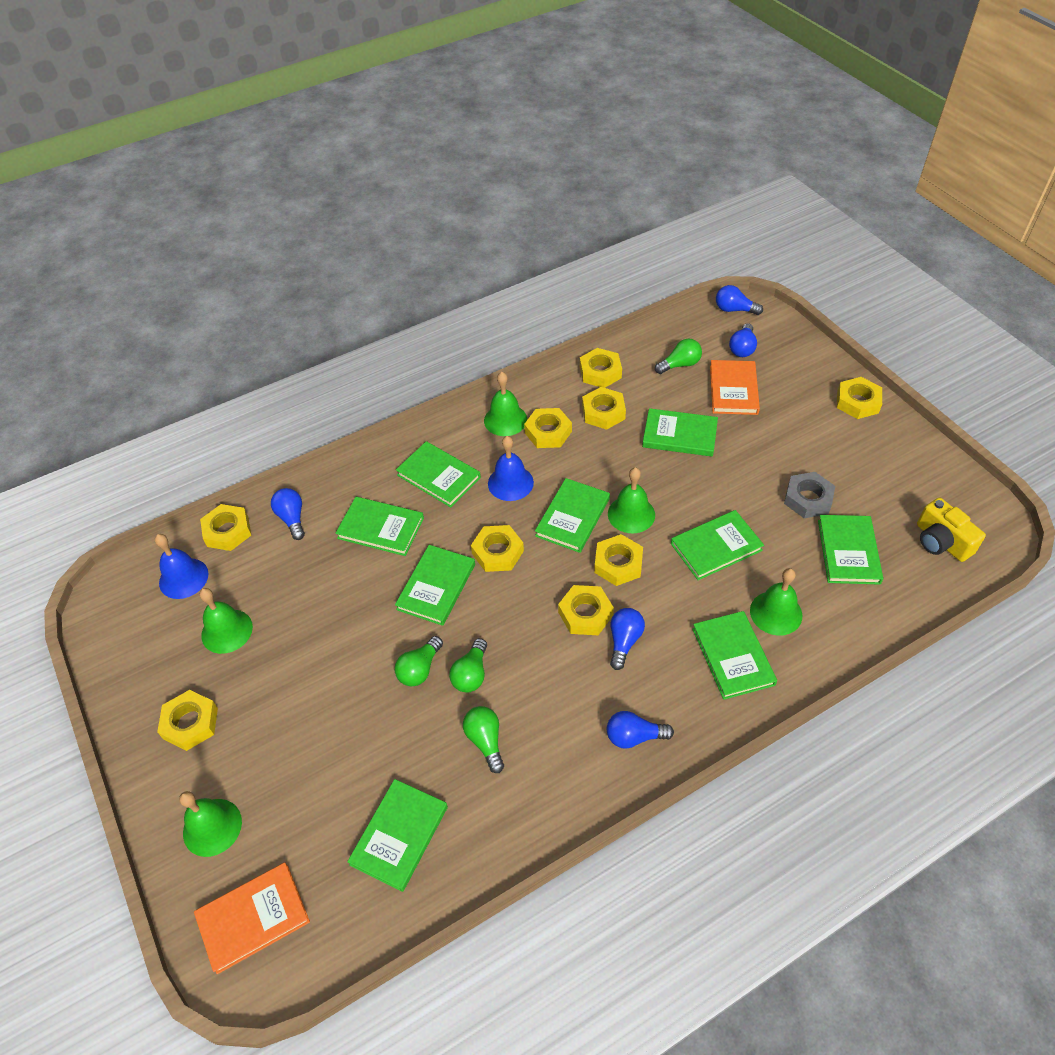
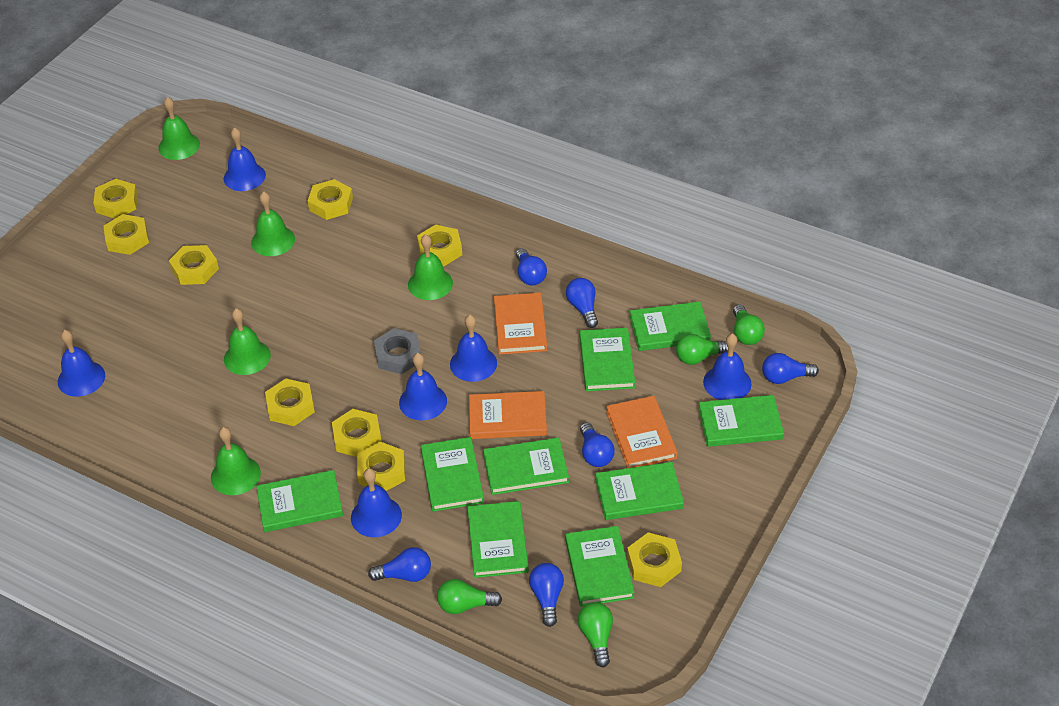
blue bell: 2 -> 6
blue light bulb: 5 -> 6
orange book: 2 -> 3
yellow camera: 1 -> 0

